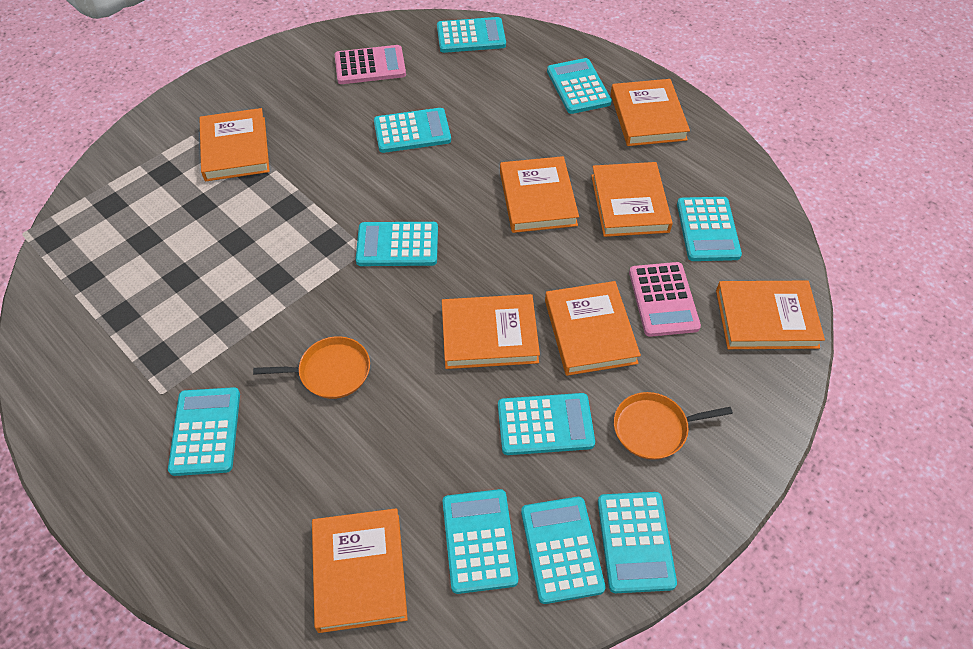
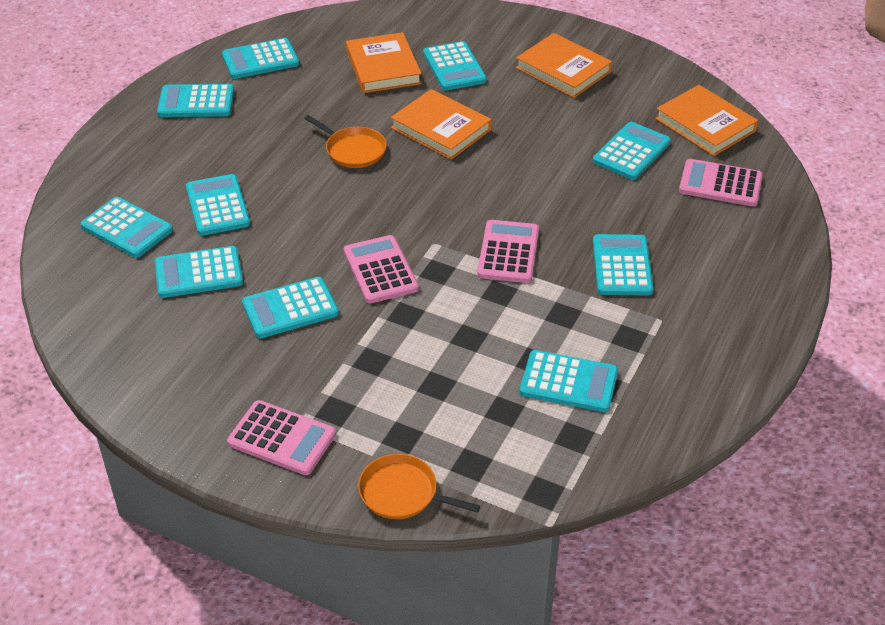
orange book: 8 -> 4
pink calculator: 2 -> 4

